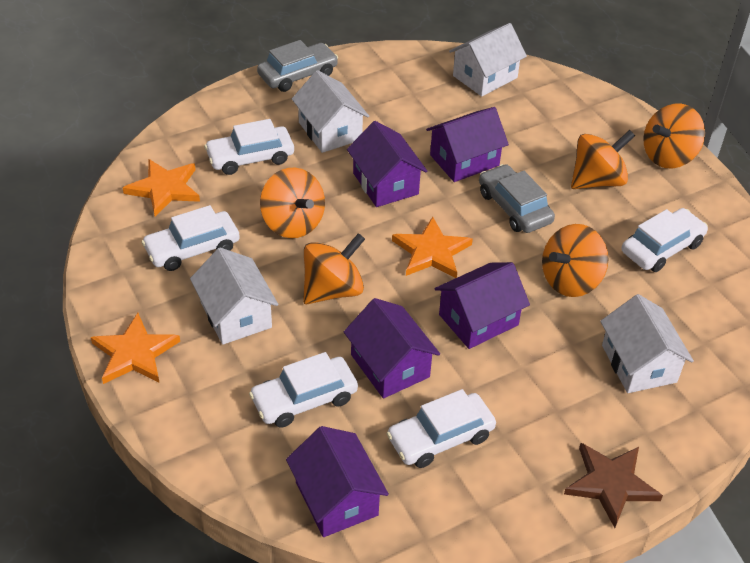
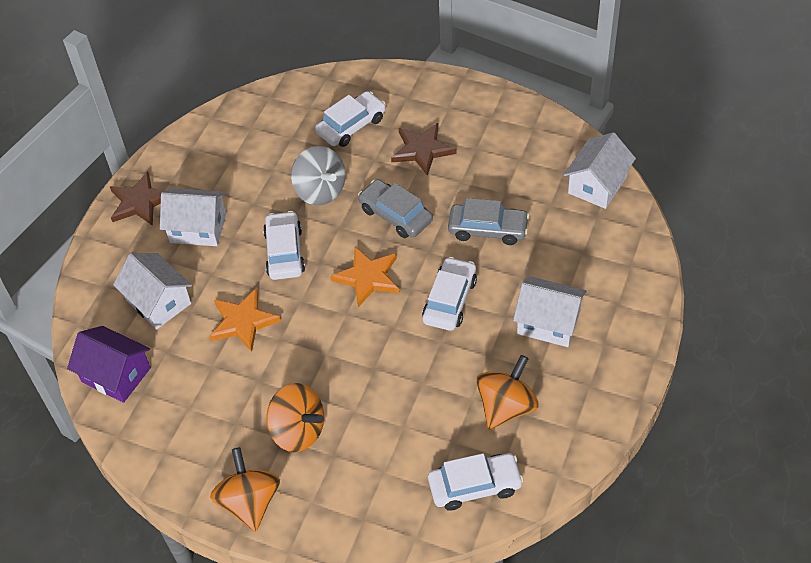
brown star: 1 -> 2
grey spinning top: 0 -> 1
orange spinning top: 5 -> 3
orange star: 3 -> 2
purple house: 5 -> 1
white car: 5 -> 4

